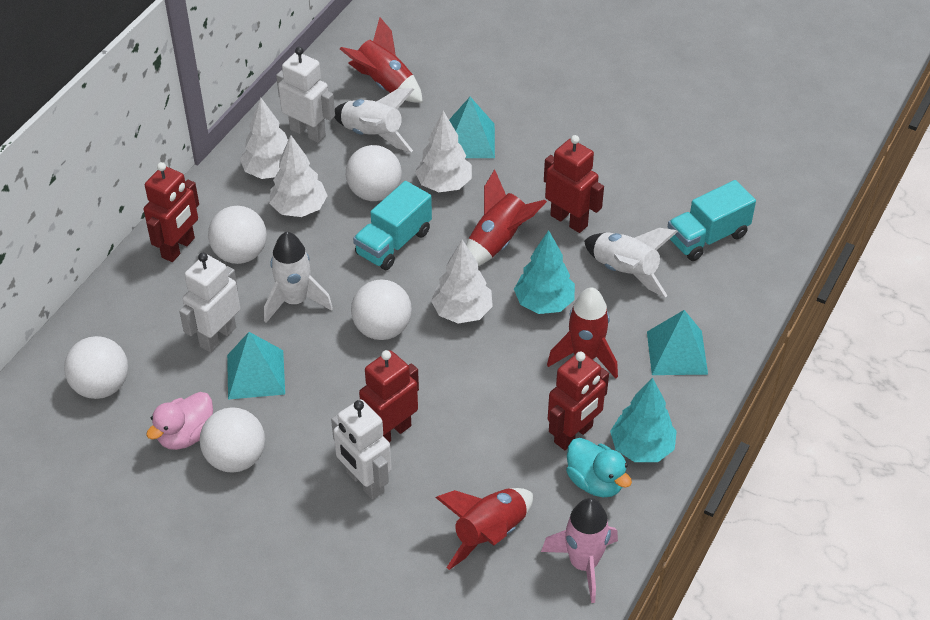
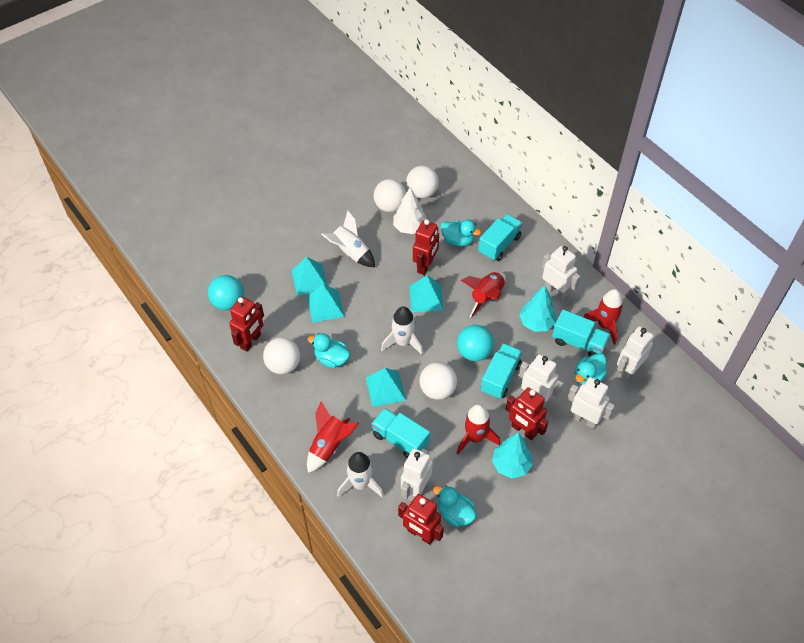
pink duck: 1 -> 0
pink rocket: 1 -> 0
turquoise ball: 0 -> 2
turquoise duck: 1 -> 4
turquoise pyramid: 3 -> 4
turquoise truck: 2 -> 4
white ball: 5 -> 4
white robot: 3 -> 5
white tree: 4 -> 1

